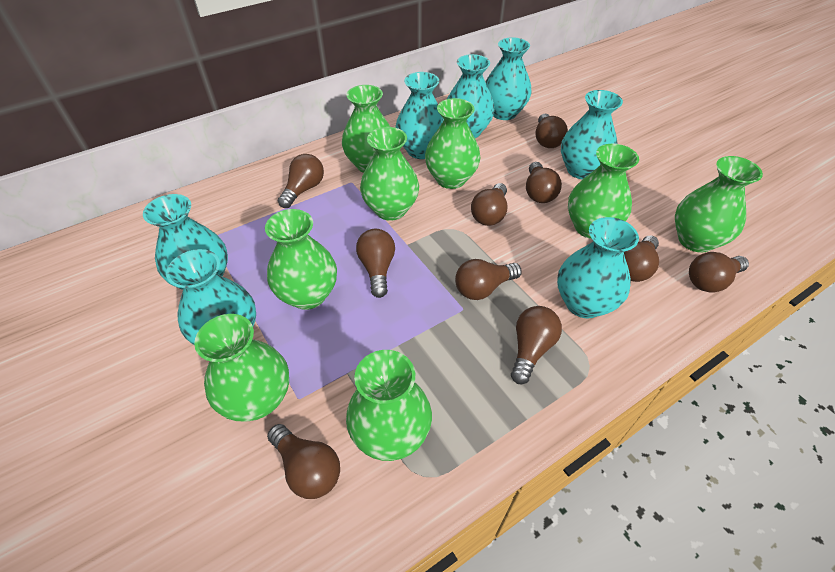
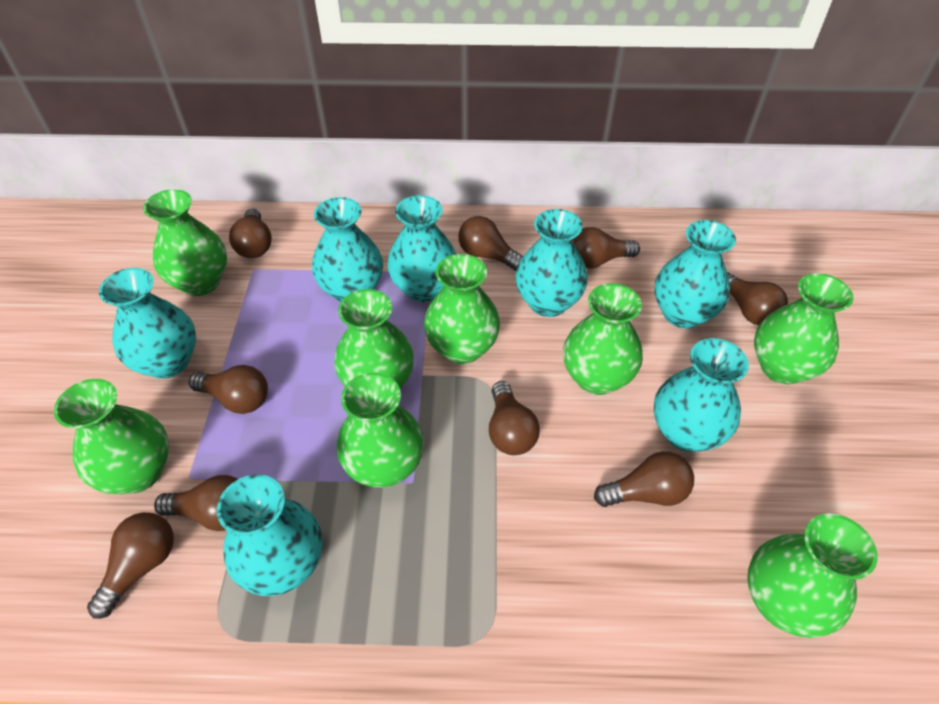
brown light bulb: 10 -> 9

